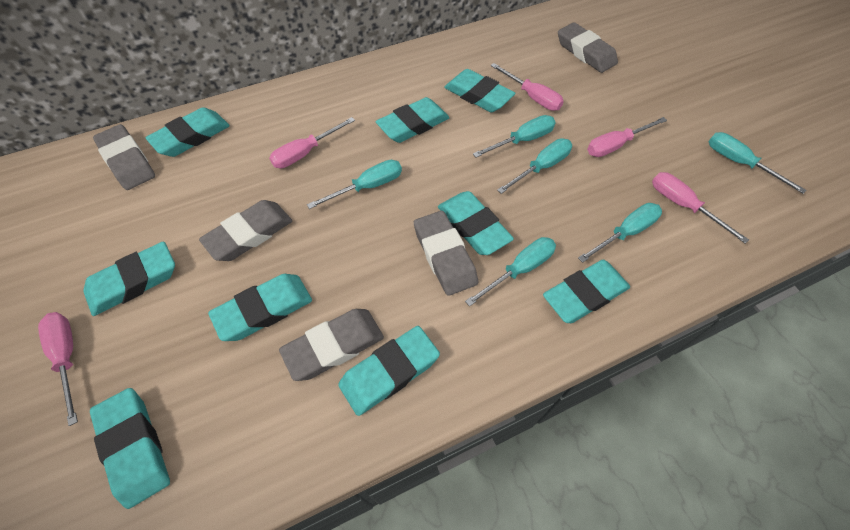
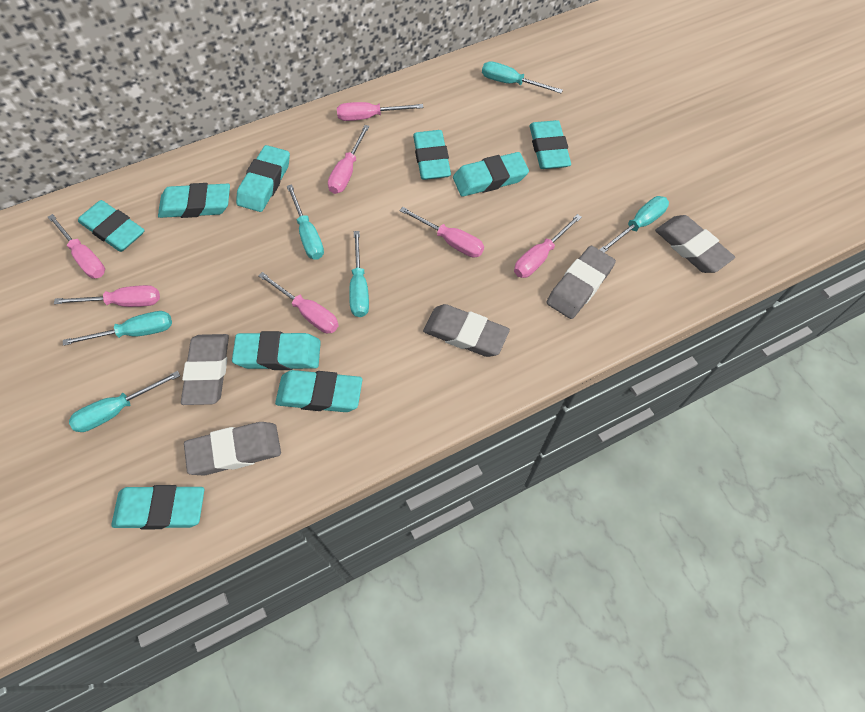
pink screwdriver: 5 -> 7

